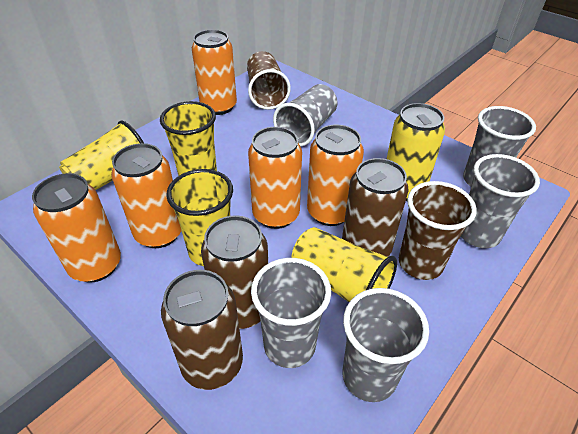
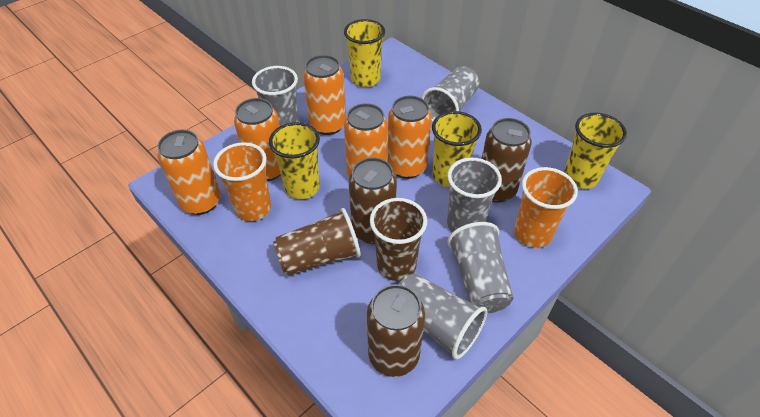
orange cup: 0 -> 2
yellow can: 1 -> 0

